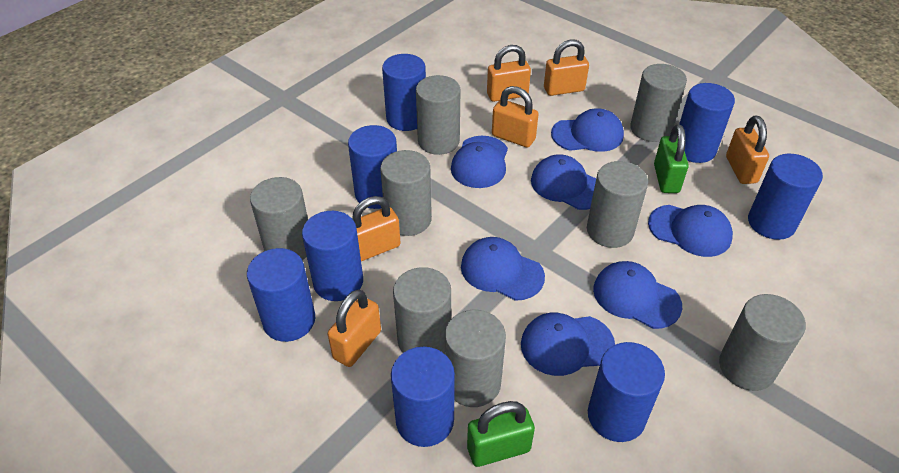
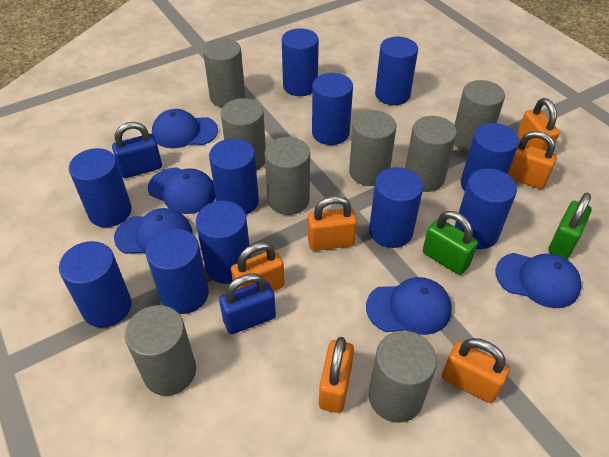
blue cap: 7 -> 5
blue cylinder: 8 -> 11
blue padlock: 0 -> 2

